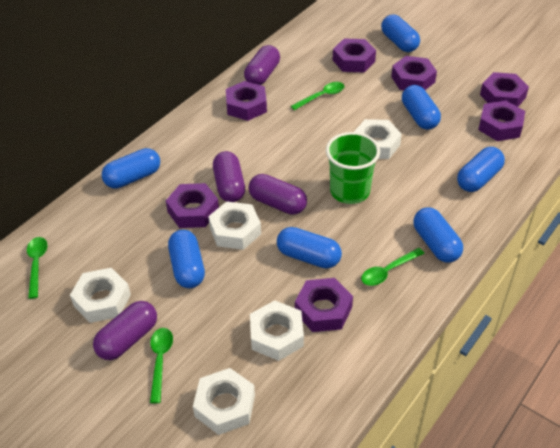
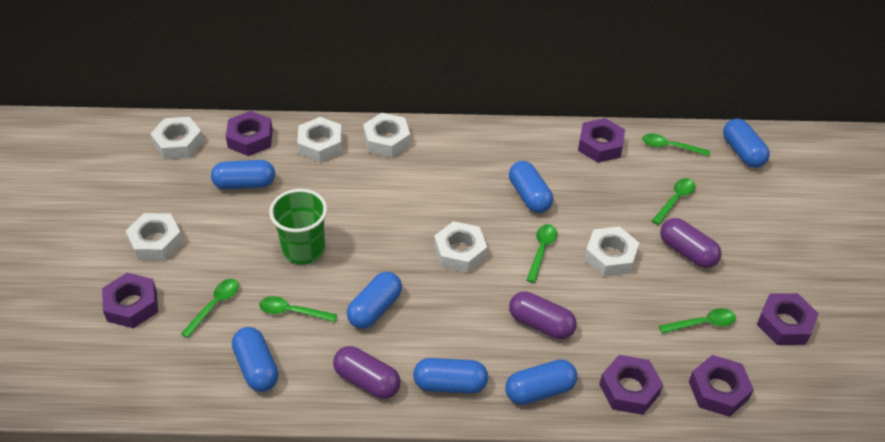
green spoon: 4 -> 6
purple capsule: 4 -> 3
purple nut: 7 -> 6
white nut: 5 -> 6

